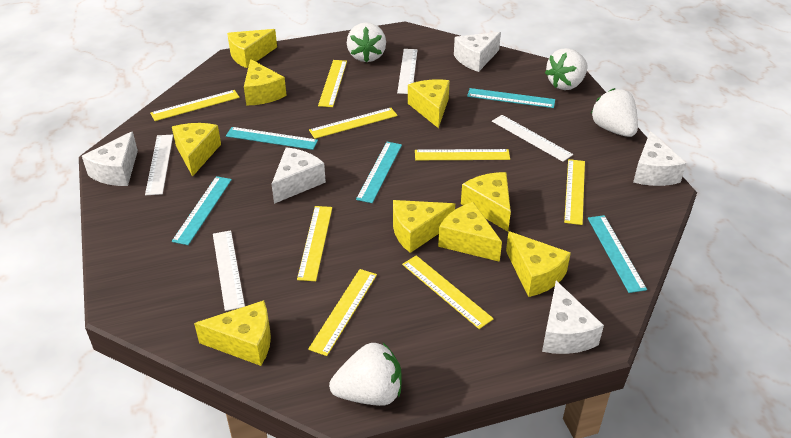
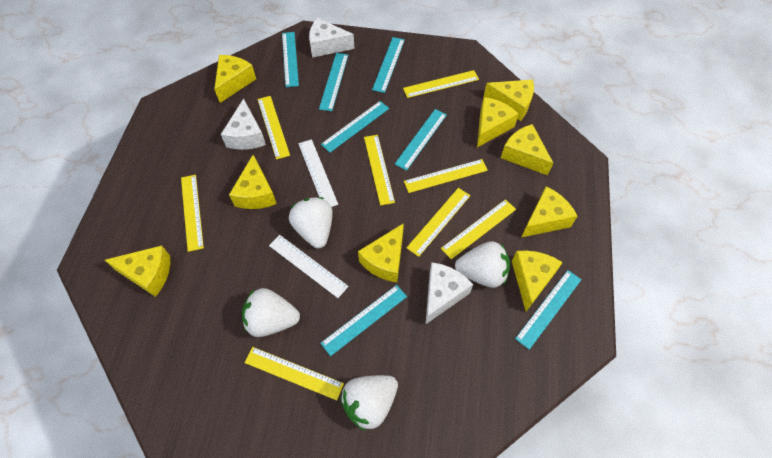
turquoise ruler: 5 -> 7
white cheese: 5 -> 3
white ruler: 4 -> 2

